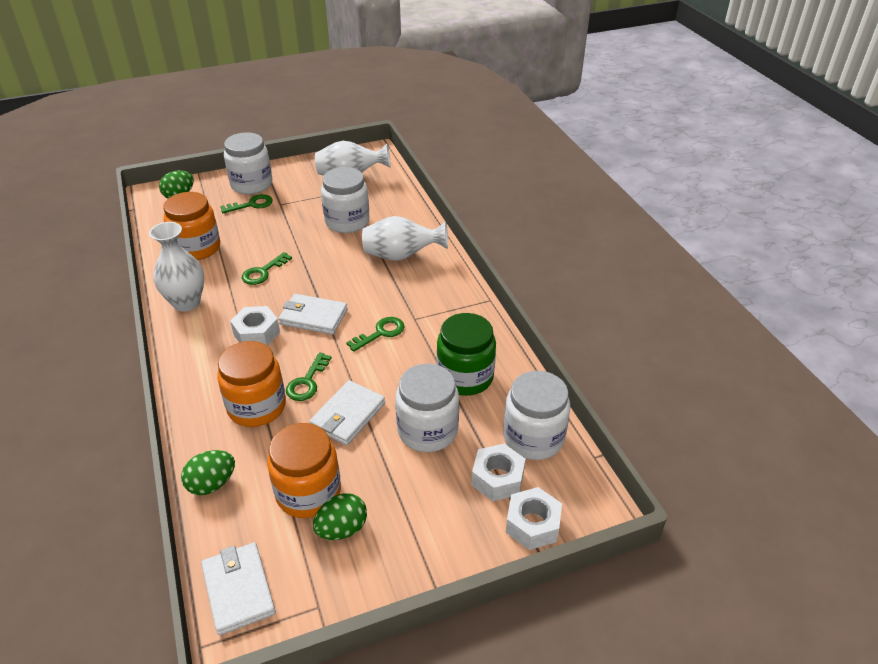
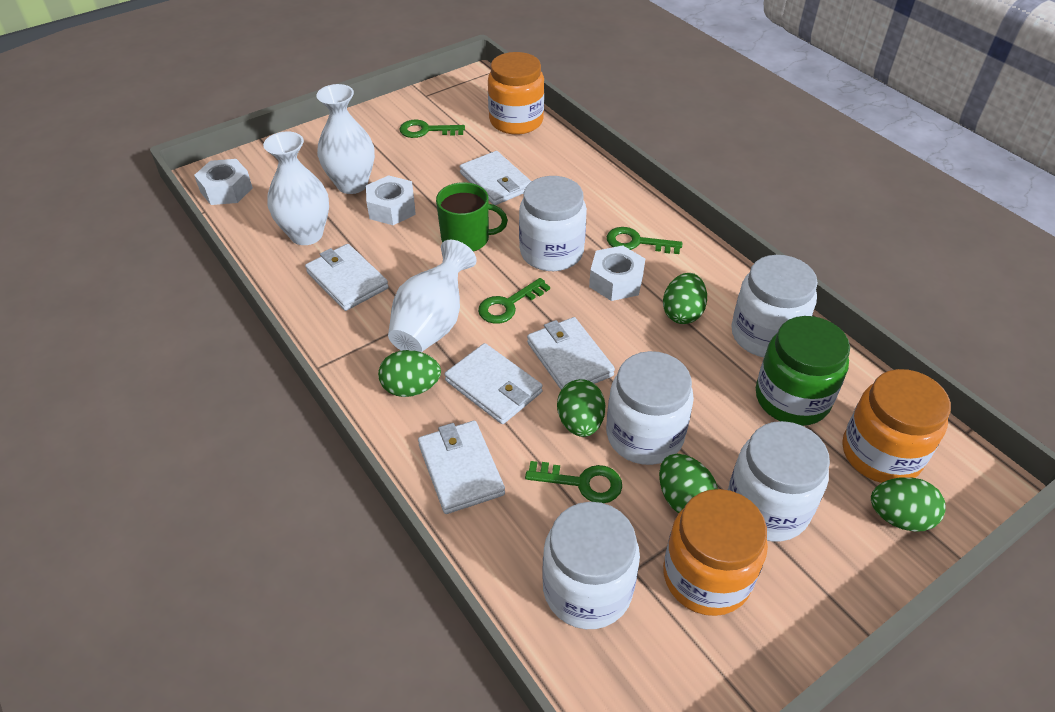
green egg: 3 -> 5
green mug: 0 -> 1
white jar: 4 -> 5
white wallet: 3 -> 5

